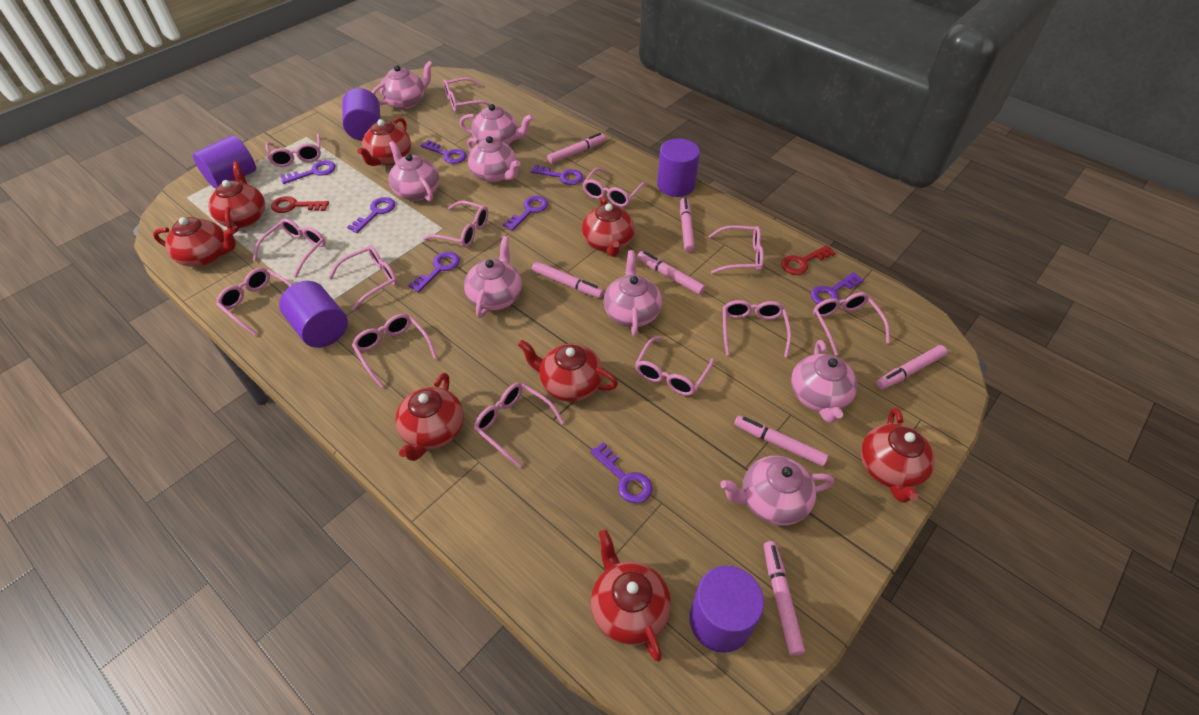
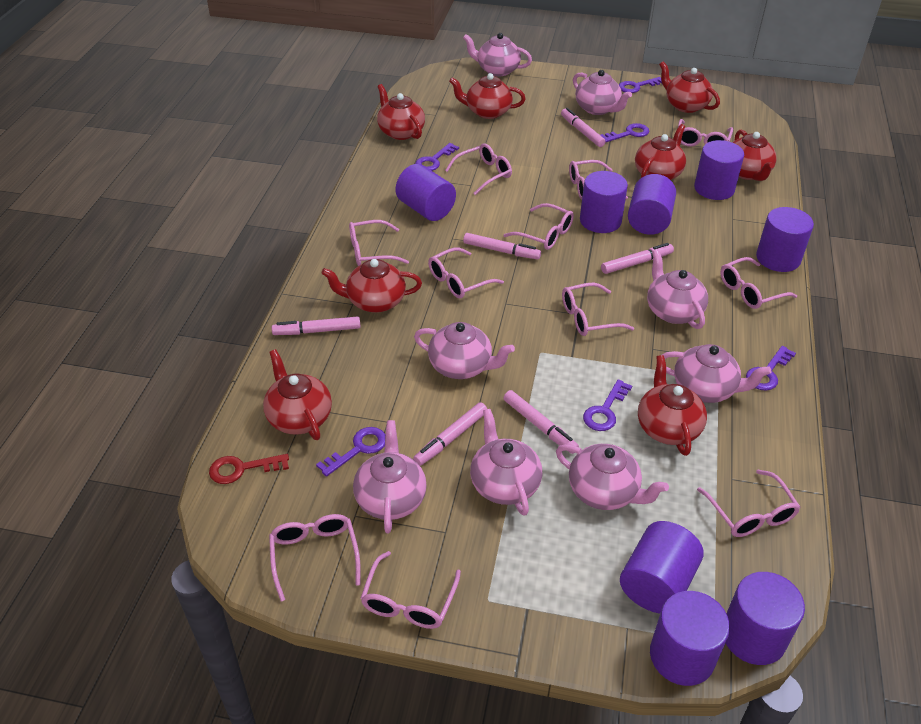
pink glasses: 13 -> 11
pink marker: 7 -> 6
purple cylinder: 5 -> 8
purple key: 8 -> 6
red key: 2 -> 1

